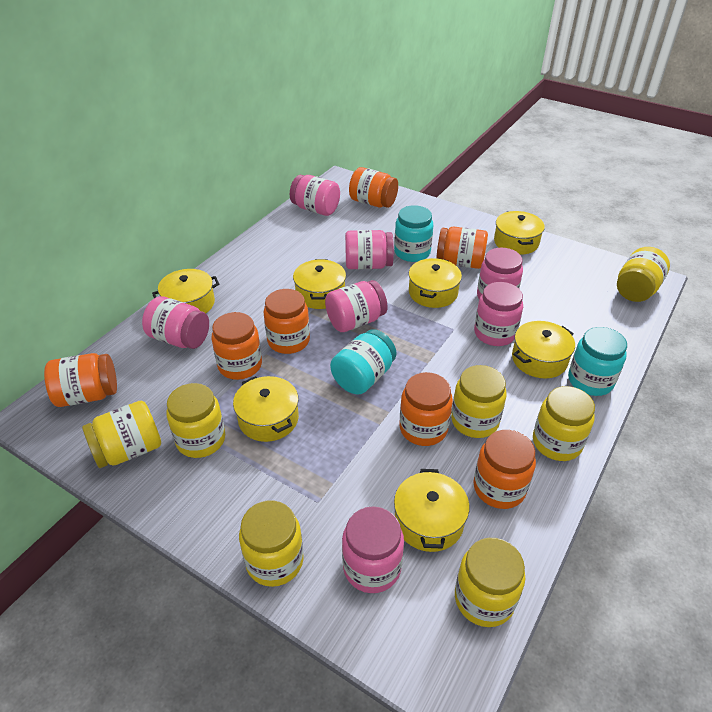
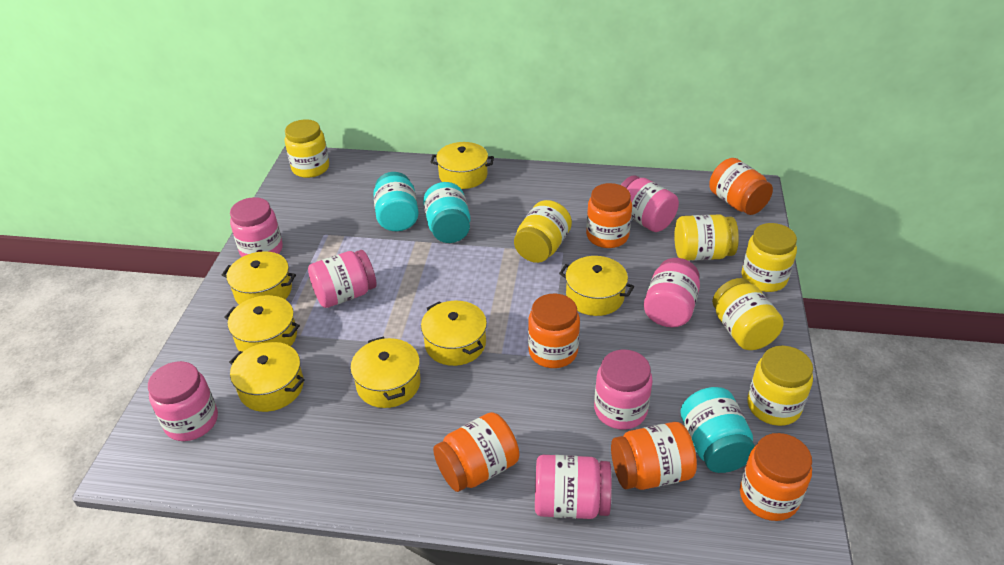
orange jar: 7 -> 6
yellow jar: 7 -> 6

